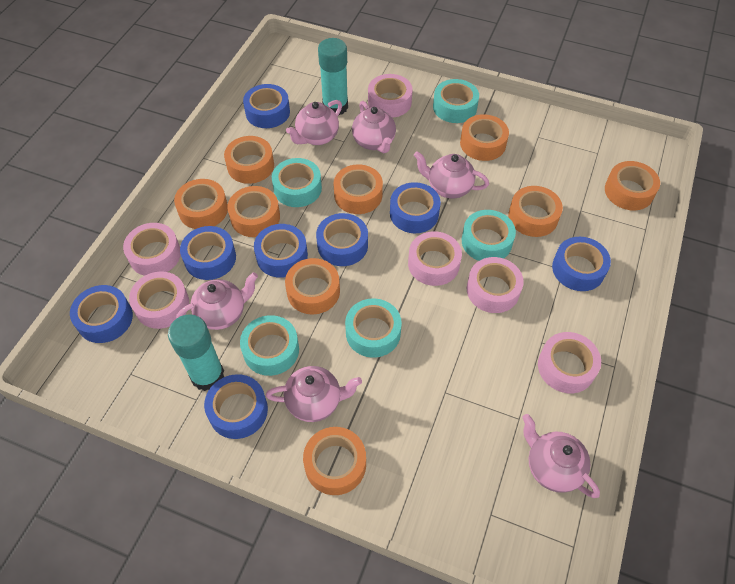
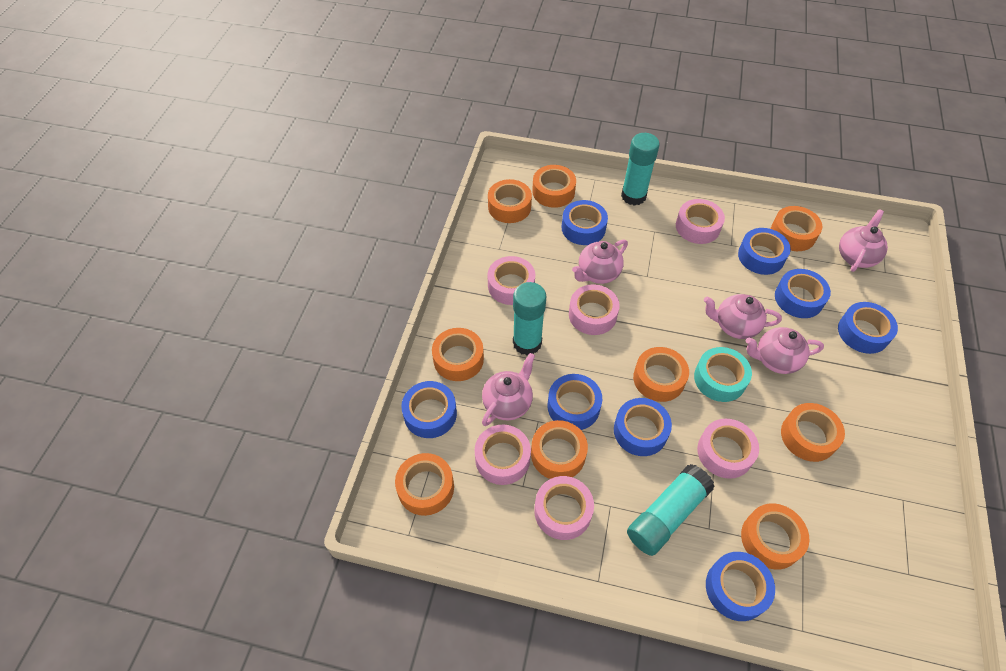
pink teapot: 6 -> 5
turquoise glue stick: 2 -> 3
turquoise tape: 5 -> 1

